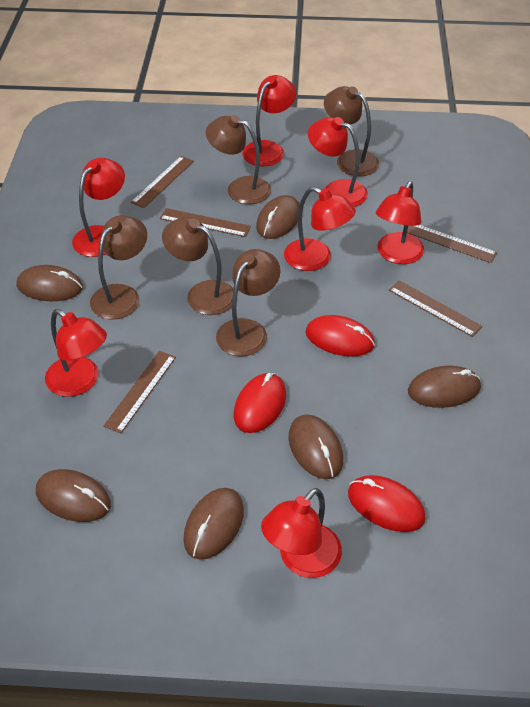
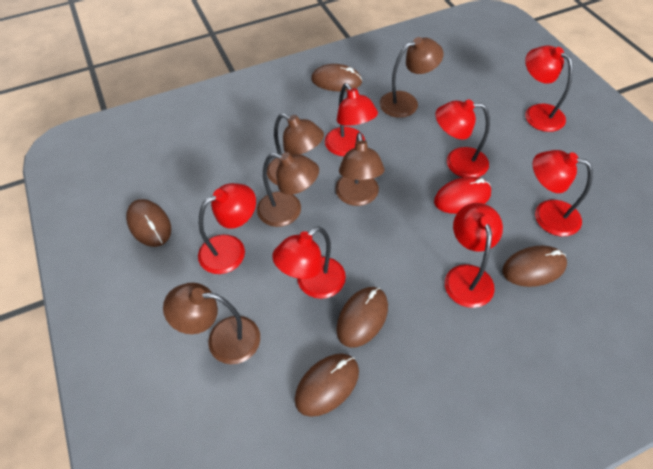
brown mouse: 6 -> 5
brown ruler: 5 -> 0
red mouse: 3 -> 1

